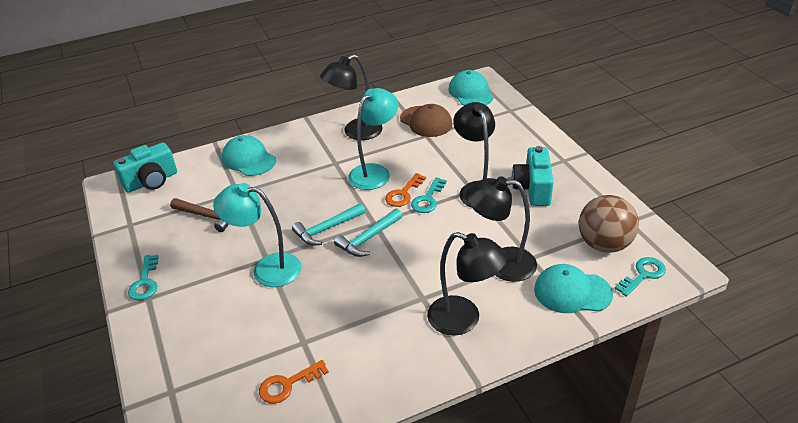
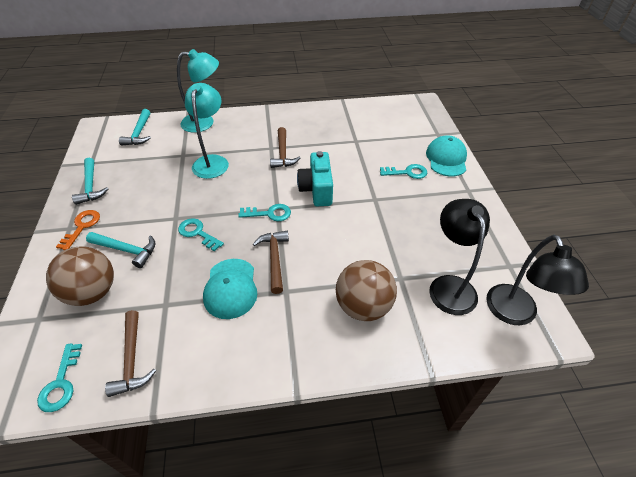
black lamp: 4 -> 2
brown ball: 1 -> 2
brown cap: 1 -> 0
brown hammer: 1 -> 3
orange key: 2 -> 1
turquoise camera: 2 -> 1
turquoise cap: 3 -> 2
turquoise hammer: 2 -> 3
turquoise key: 3 -> 4

